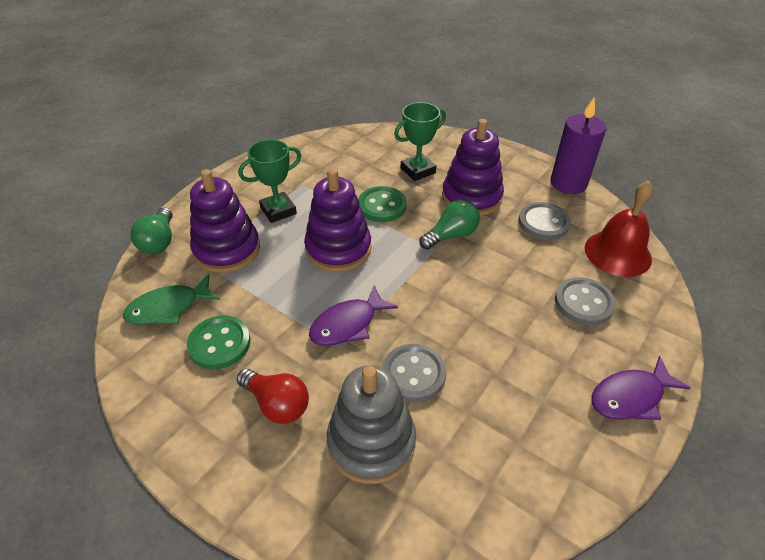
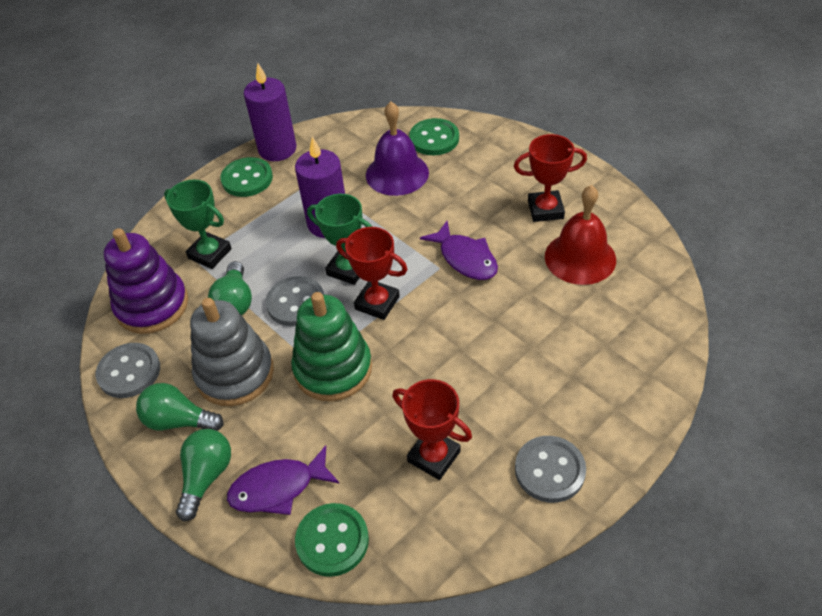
green button: 2 -> 3
green fish: 1 -> 0
green light bulb: 2 -> 3
green stacking toy: 0 -> 1
purple bell: 0 -> 1
purple candle: 1 -> 2
purple stacking toy: 3 -> 1
red light bulb: 1 -> 0
red trophy: 0 -> 3

